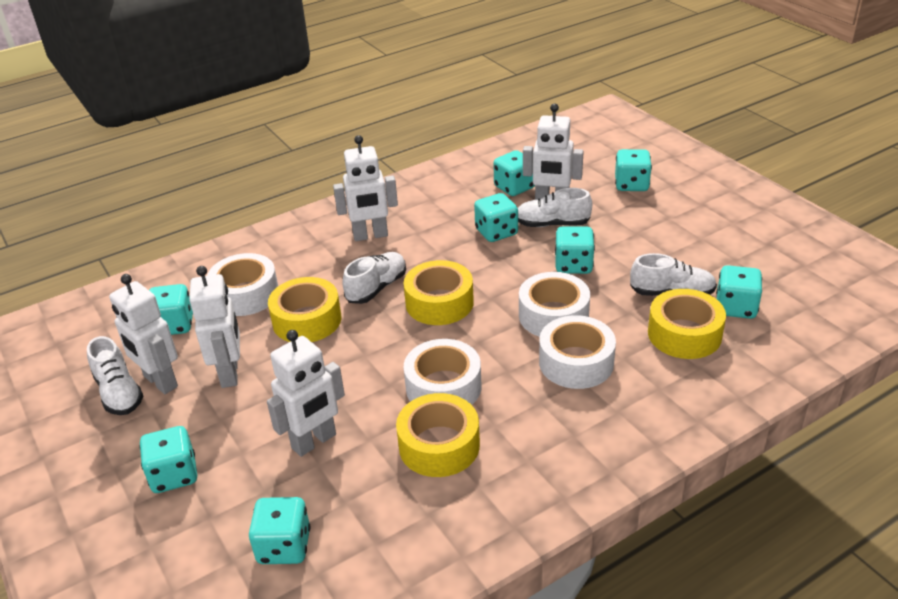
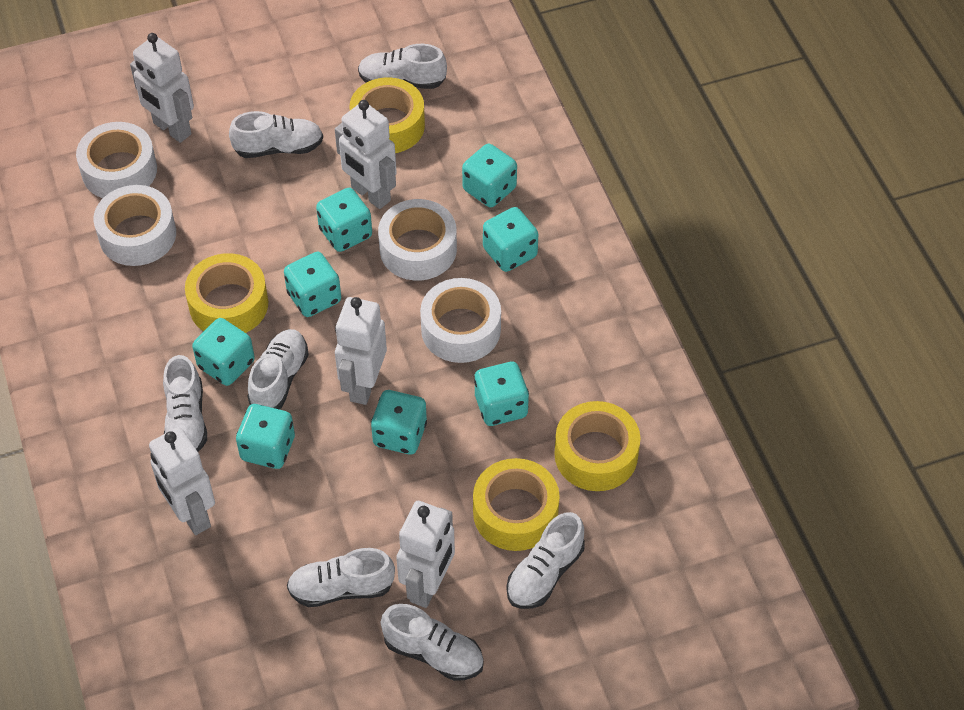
white shoe: 4 -> 7

